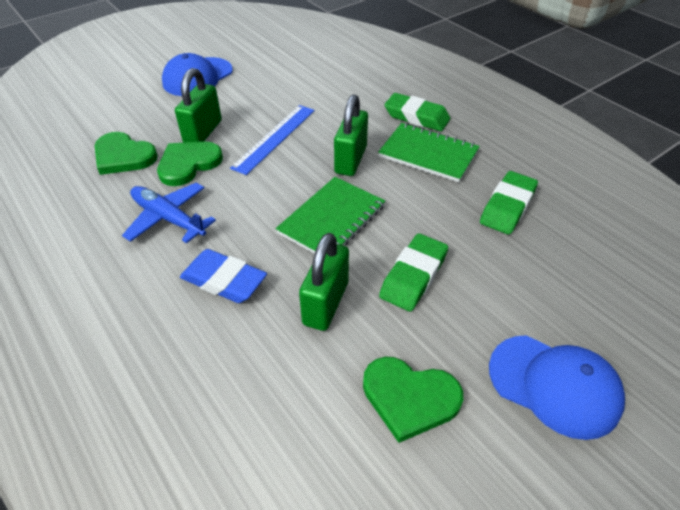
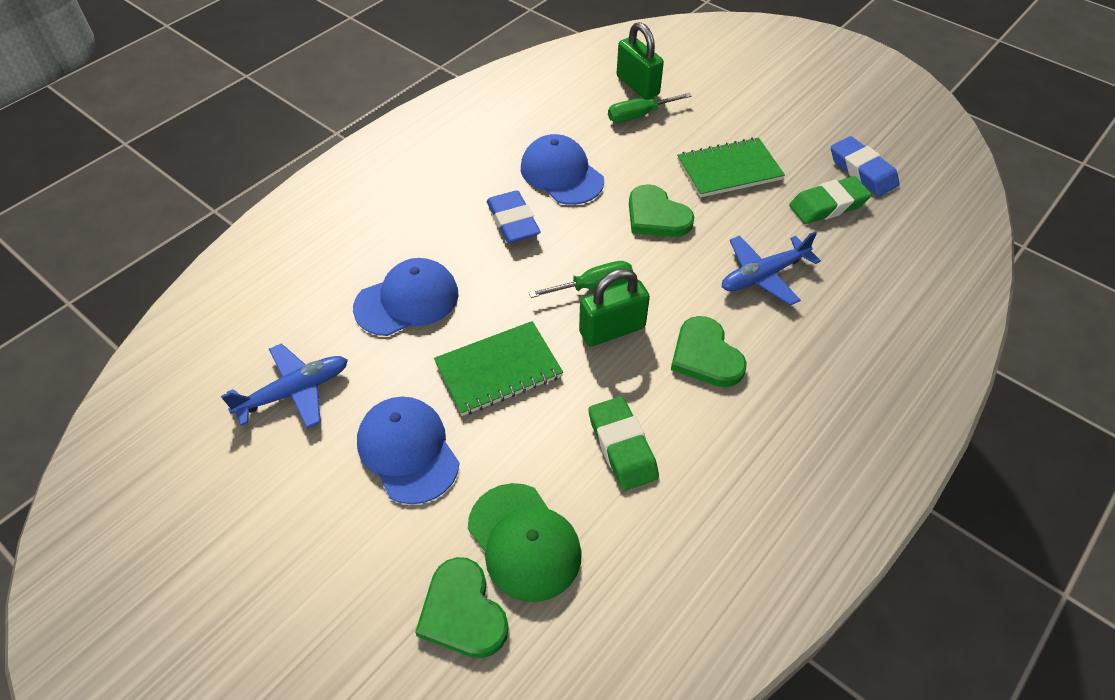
blue cap: 2 -> 3
blue eraser: 1 -> 2
blue plane: 1 -> 2
blue ruler: 1 -> 0
green cap: 0 -> 1
green eraser: 3 -> 2
green padlock: 3 -> 2
green screwdriver: 0 -> 2

